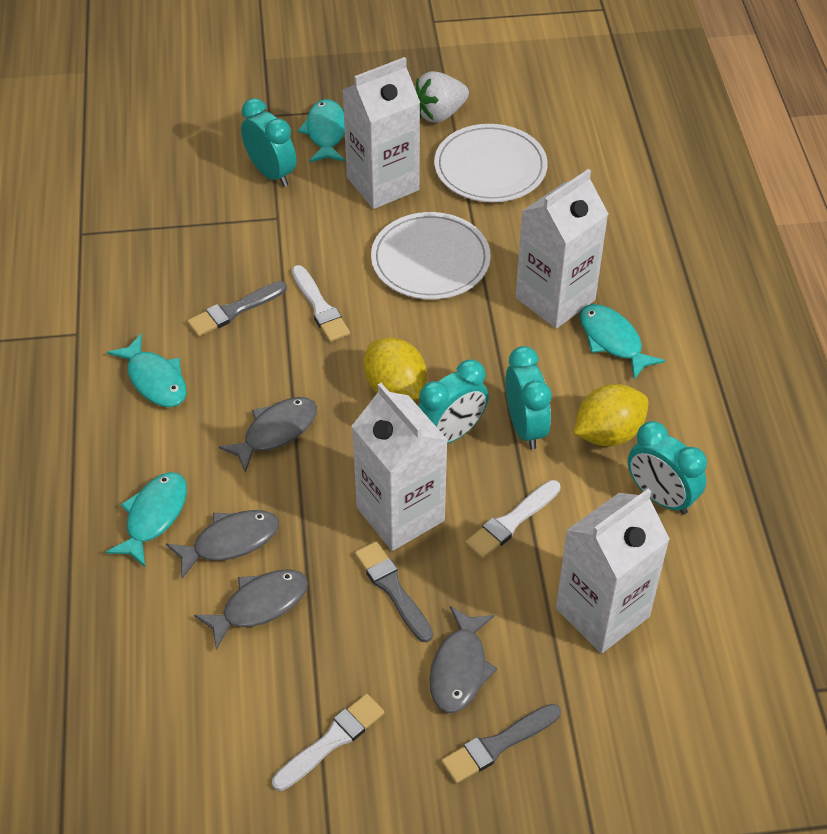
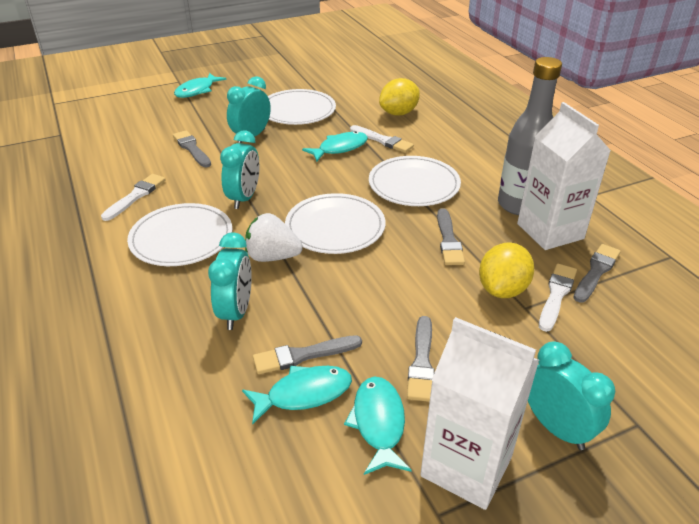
grey bottle: 0 -> 1
grey brush: 3 -> 5
grey fish: 4 -> 0
white carton: 4 -> 2
white plate: 2 -> 4

